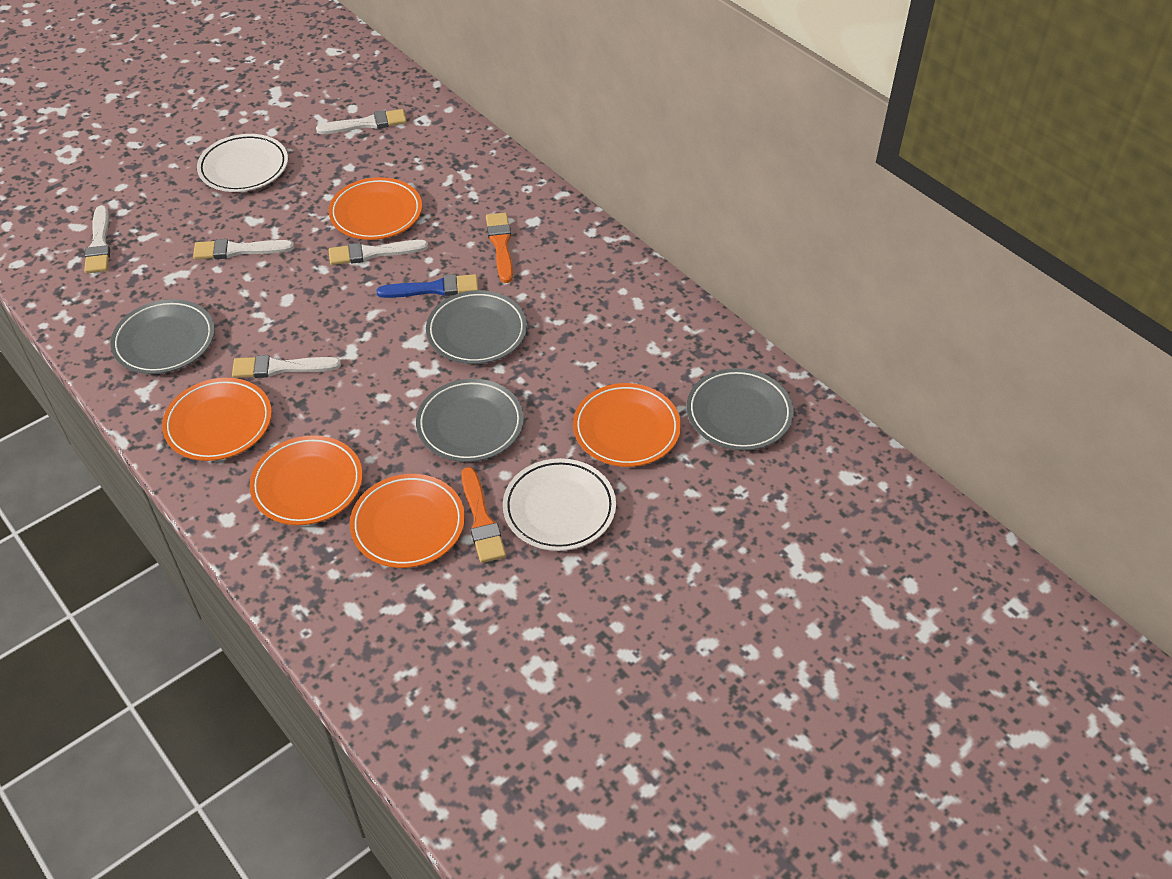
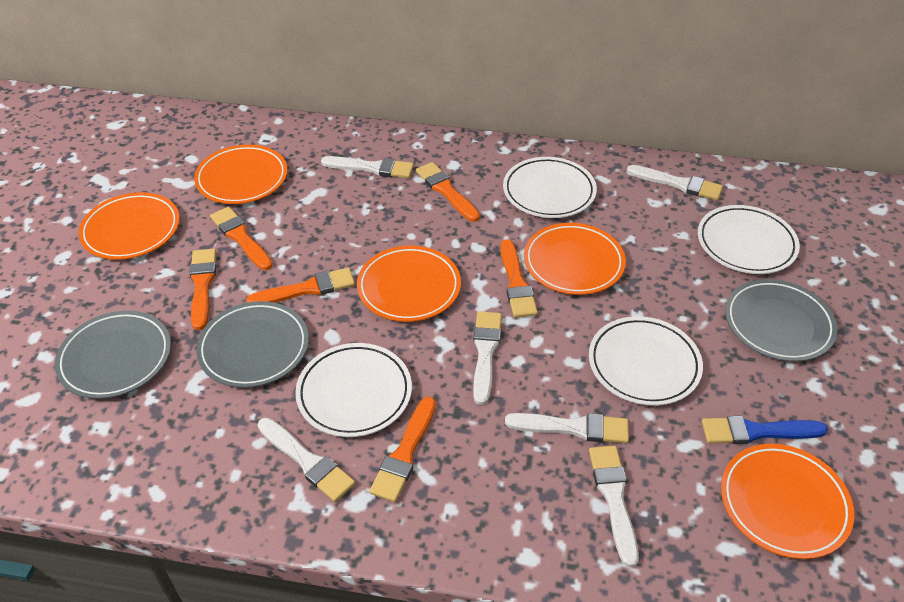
grey plate: 4 -> 3
orange brush: 2 -> 6
white brush: 5 -> 6
white plate: 2 -> 4

